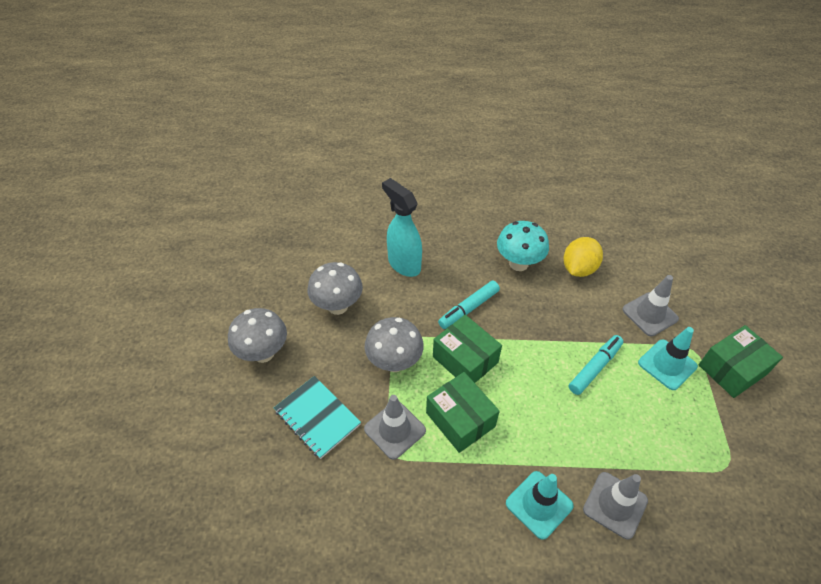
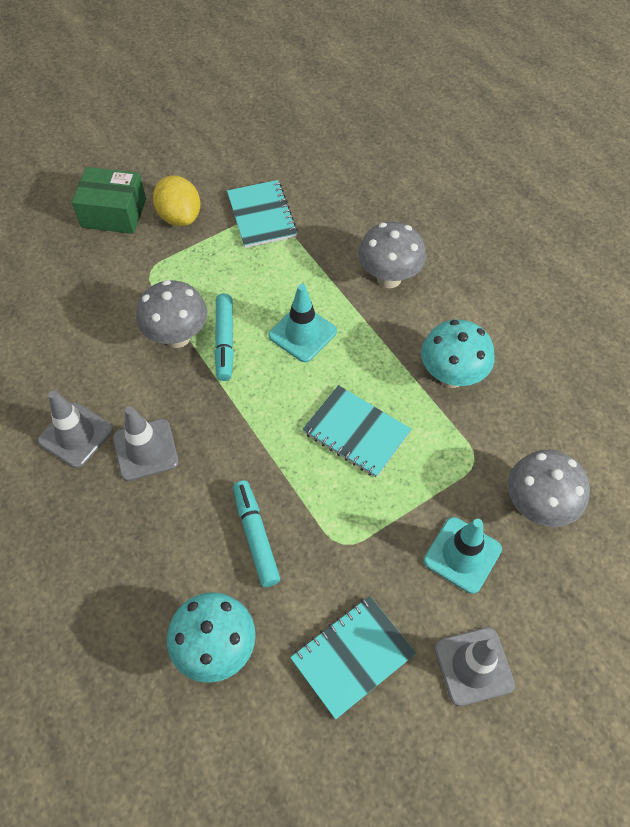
green box: 3 -> 1
turquoise mushroom: 1 -> 2
turquoise notebook: 1 -> 3
turquoise spray bottle: 1 -> 0

